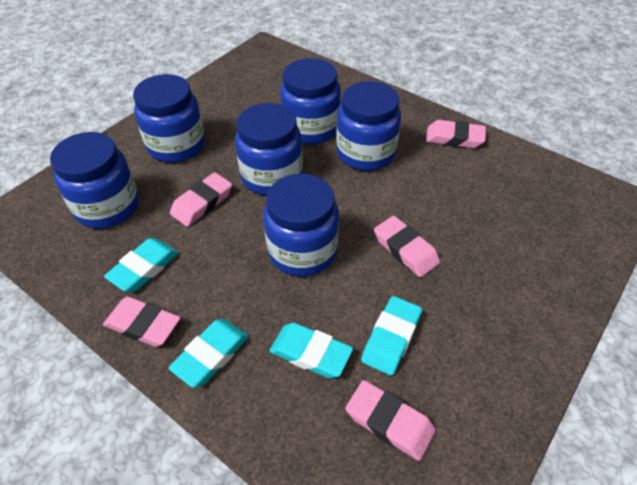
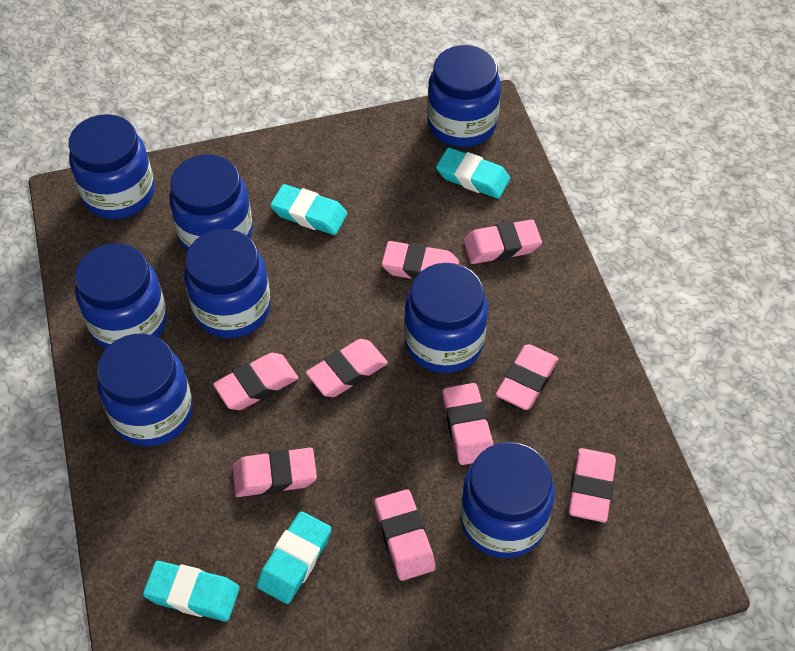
blue jar: 6 -> 8
pink eraser: 5 -> 9

